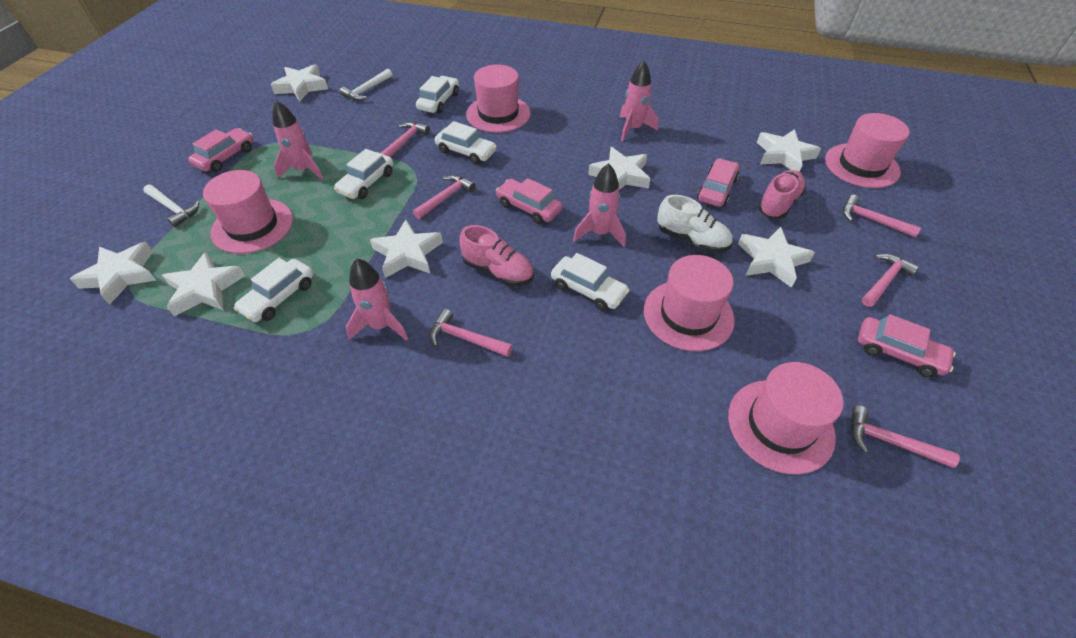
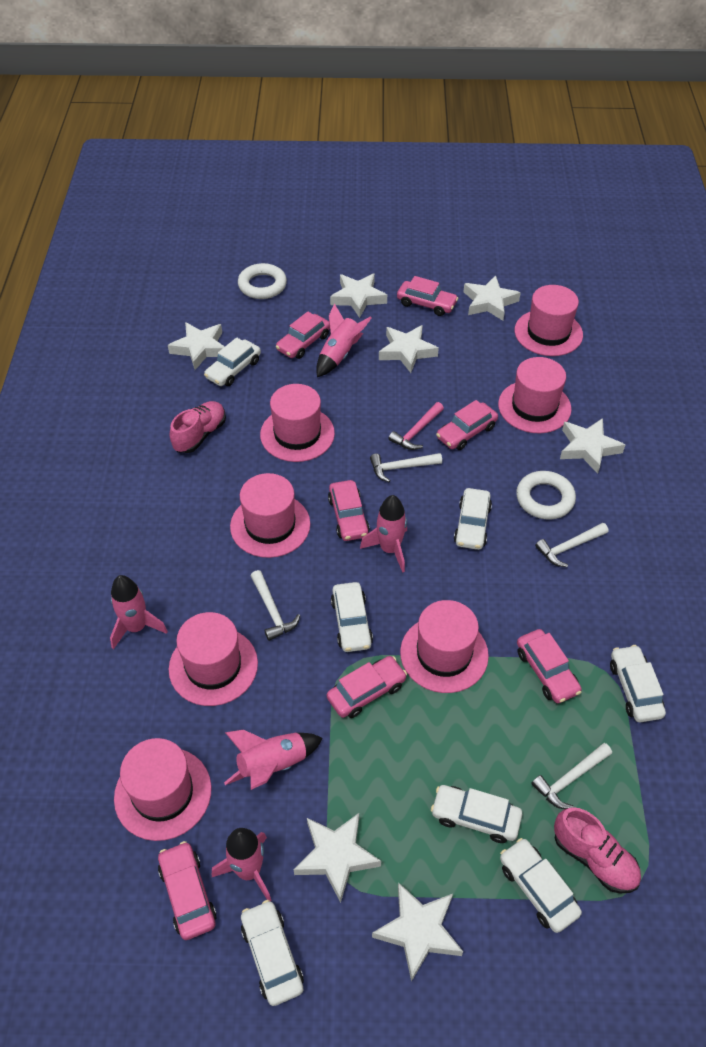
pink car: 4 -> 7
pink hammer: 6 -> 1
pink hat: 5 -> 7
pink rocket: 4 -> 5
white car: 5 -> 7
white hammer: 2 -> 4
white ring: 0 -> 2
white shoe: 1 -> 0

